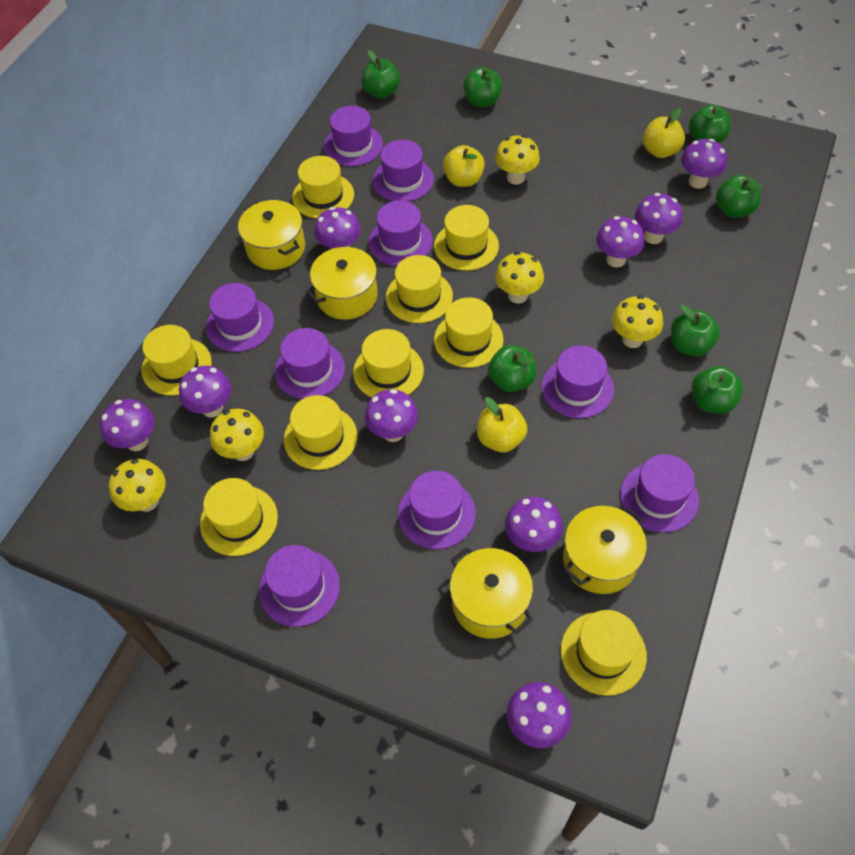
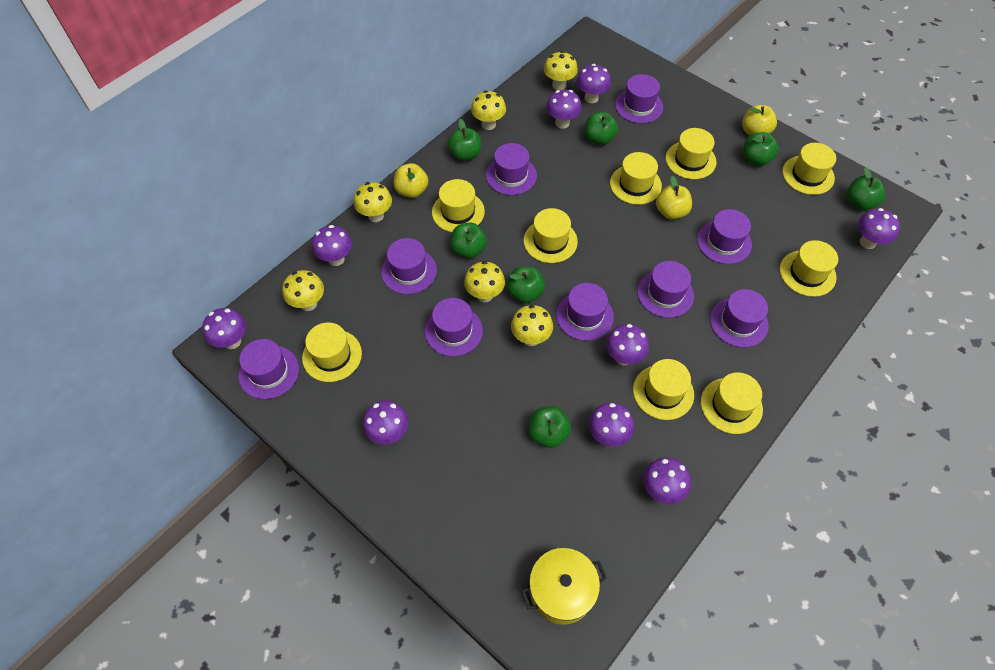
yellow mushroom: 5 -> 6
yellow pot: 4 -> 1

